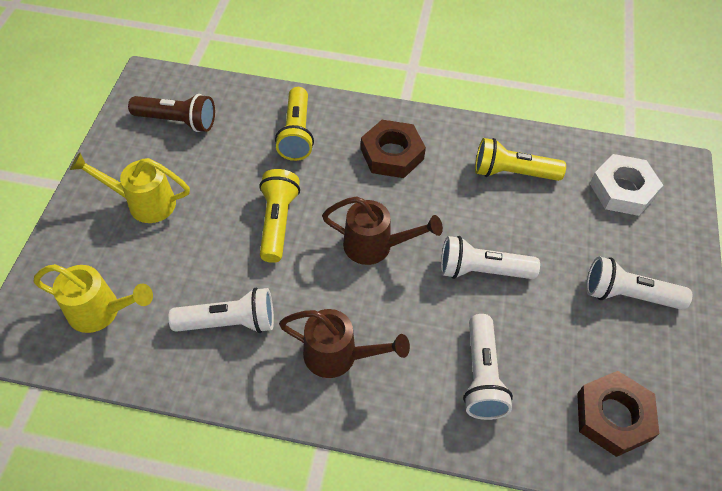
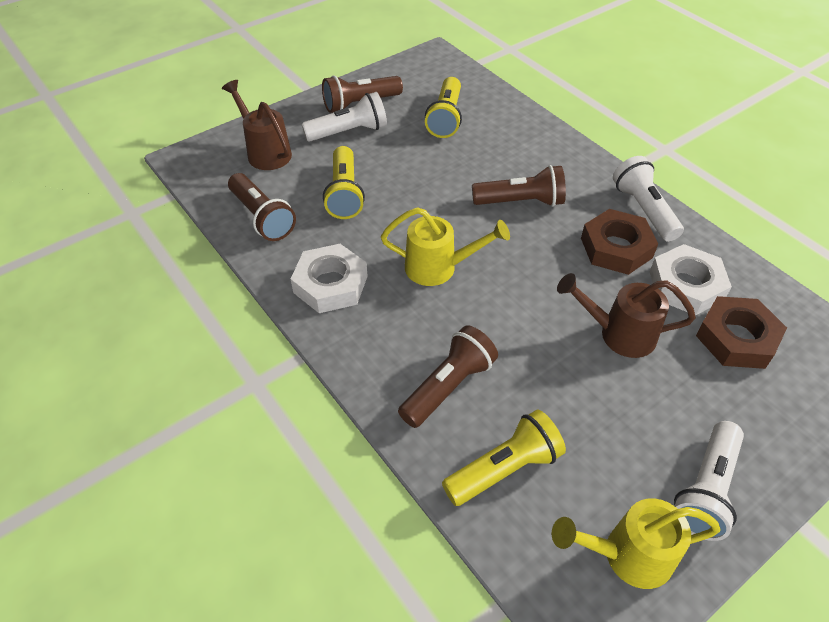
brown flashlight: 1 -> 4
white flashlight: 4 -> 3
white nut: 1 -> 2

